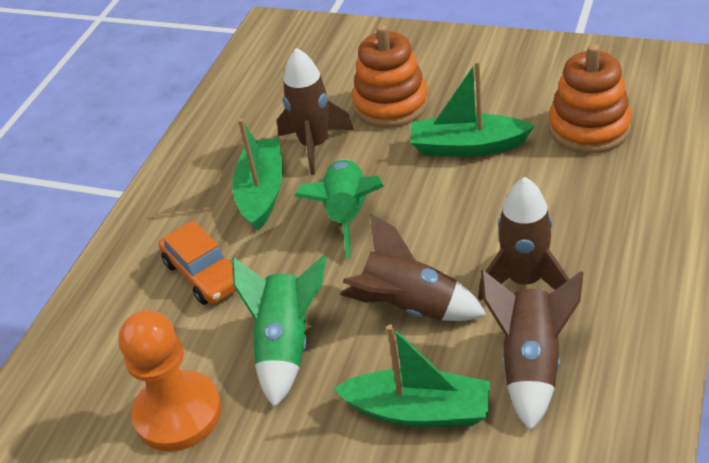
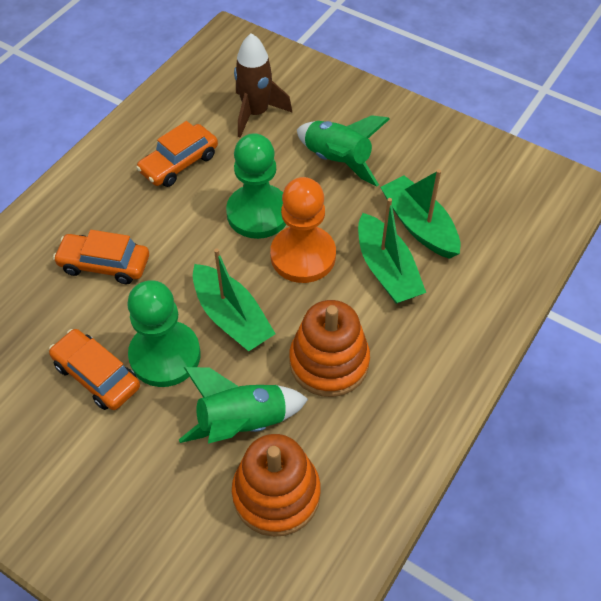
brown rocket: 4 -> 1
green pawn: 0 -> 2
orange car: 1 -> 3

